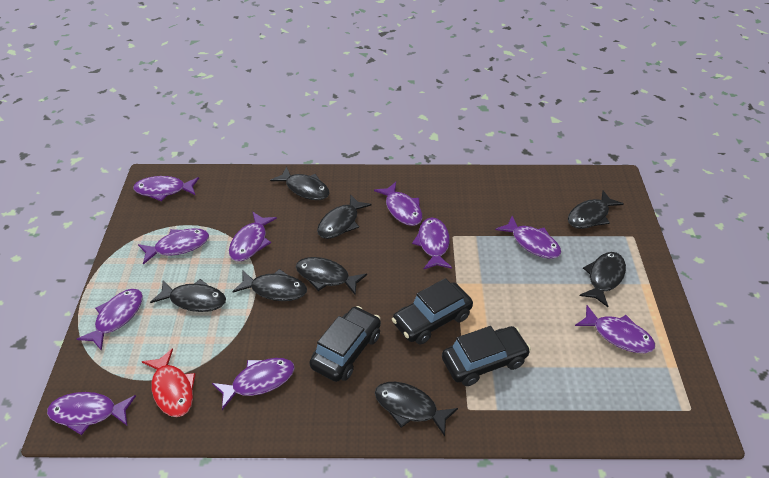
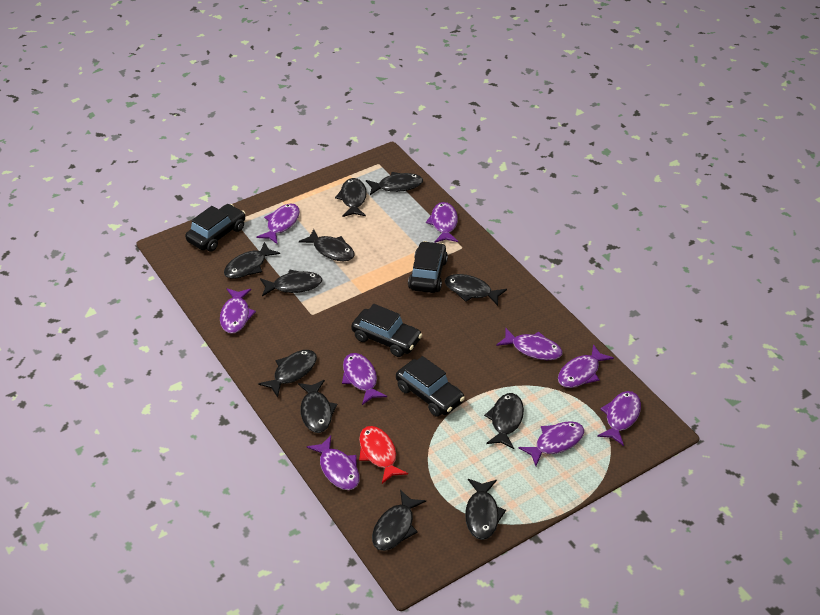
black car: 3 -> 4
black fish: 8 -> 11
purple fish: 10 -> 9

